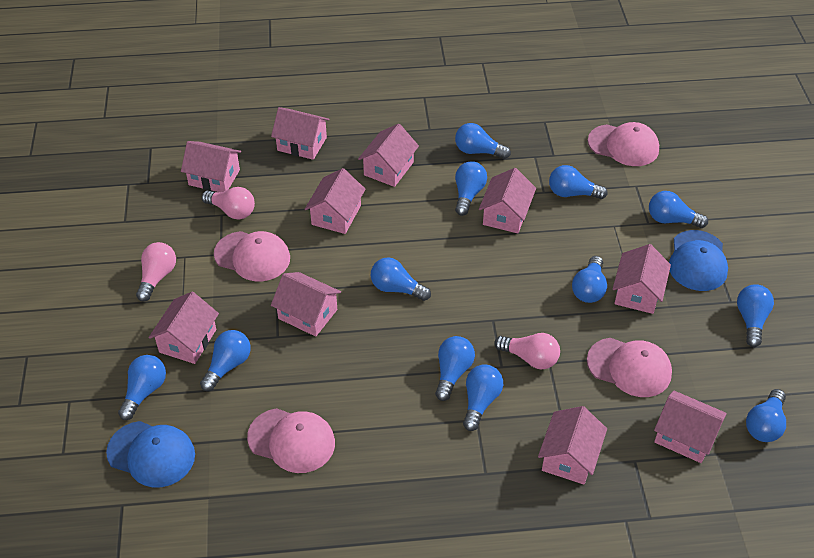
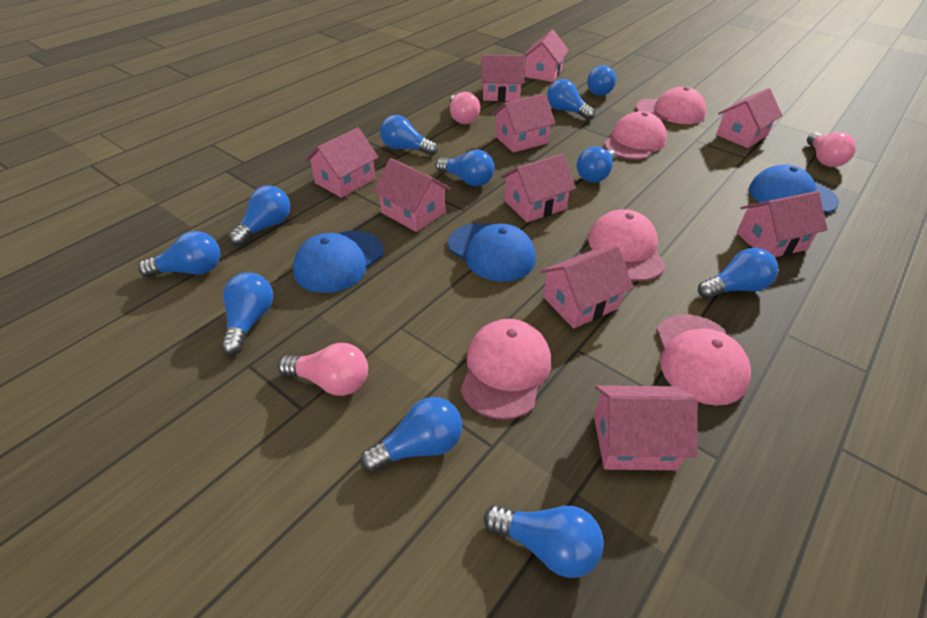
blue cap: 2 -> 3
blue light bulb: 12 -> 11
pink cap: 4 -> 5

